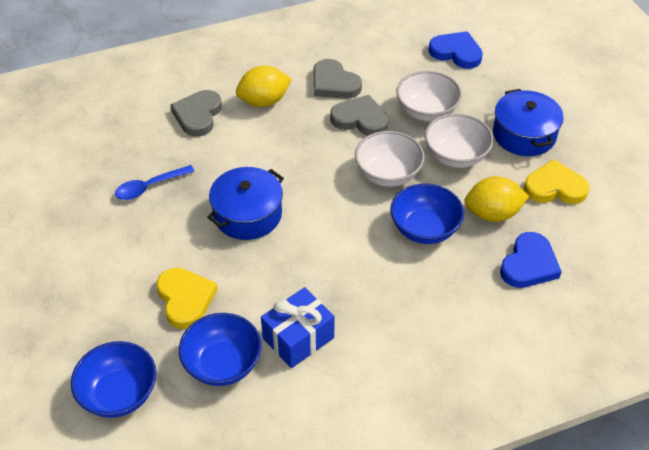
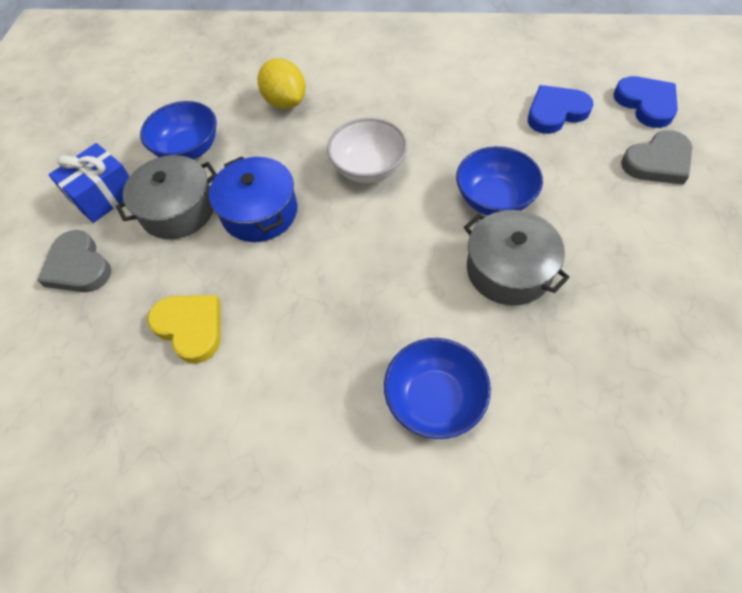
blue pot: 2 -> 1
blue spoon: 1 -> 0
grey heart: 3 -> 2
grey pot: 0 -> 2
white bowl: 3 -> 1
yellow heart: 2 -> 1
yellow lemon: 2 -> 1

